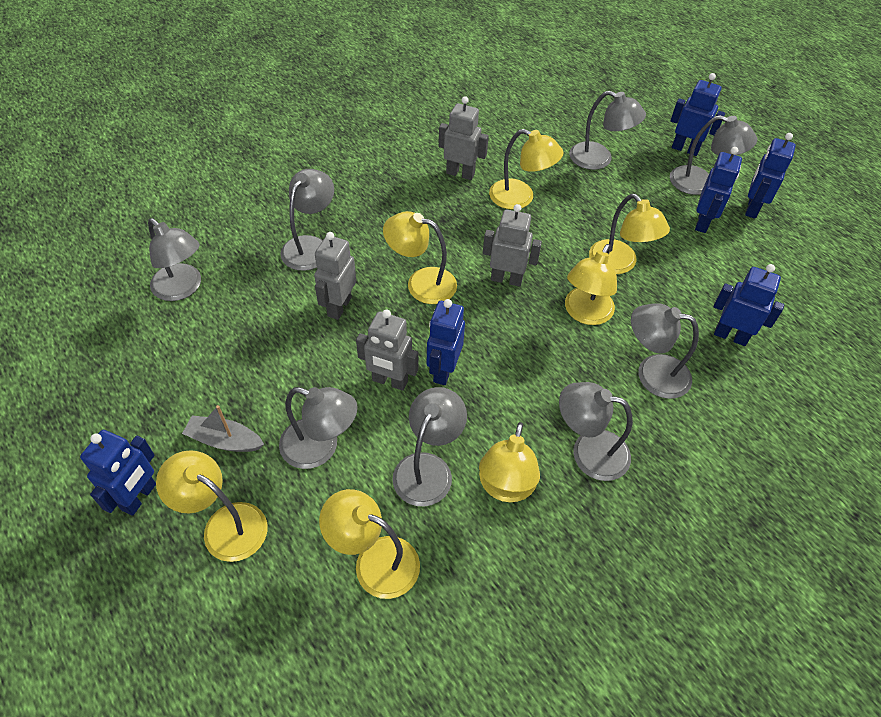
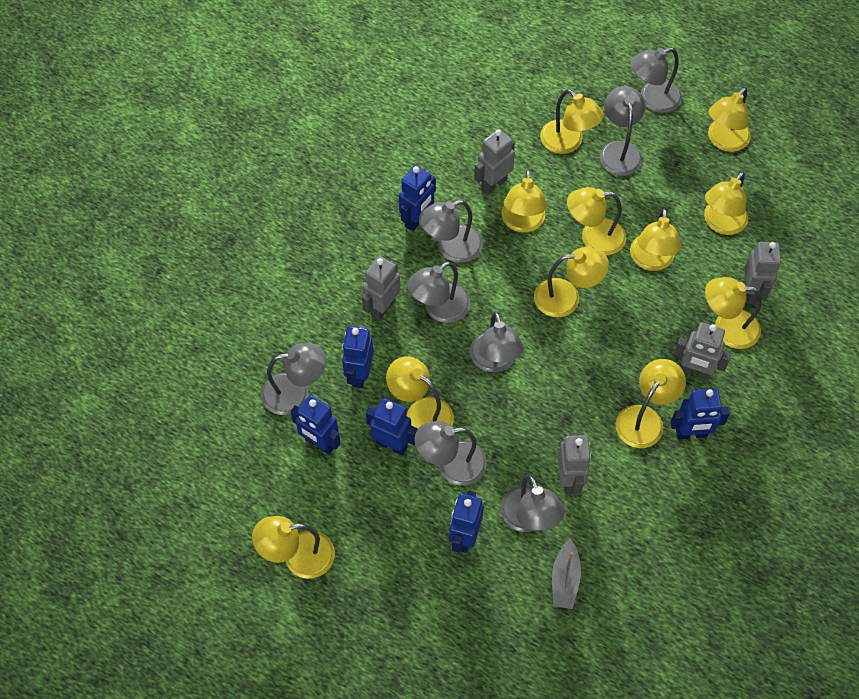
grey robot: 4 -> 5
yellow lamp: 7 -> 11

